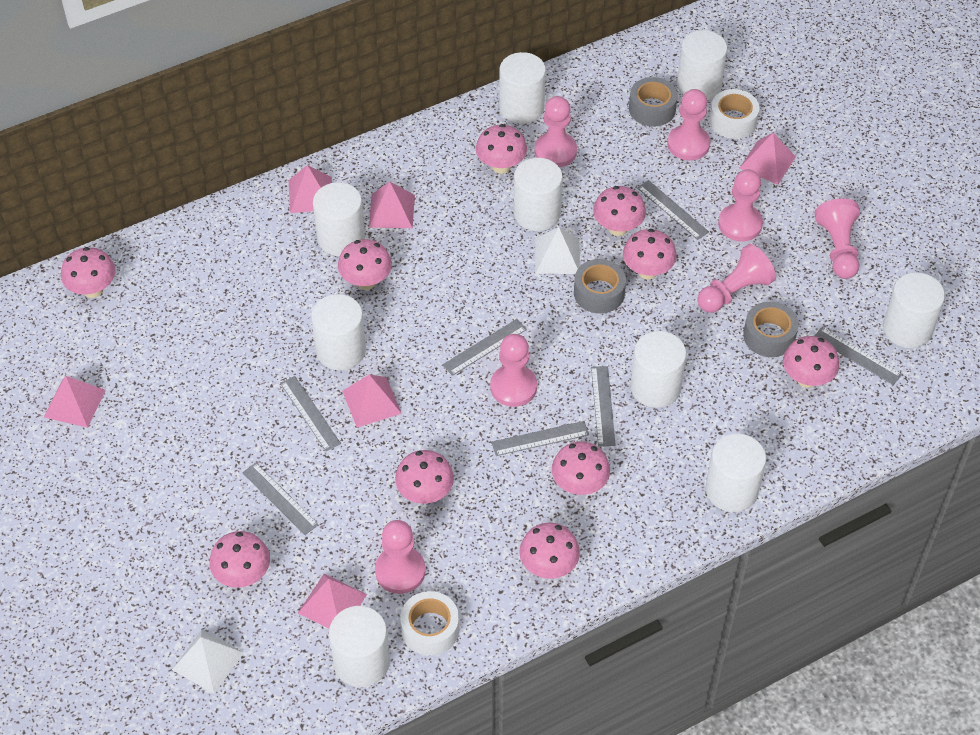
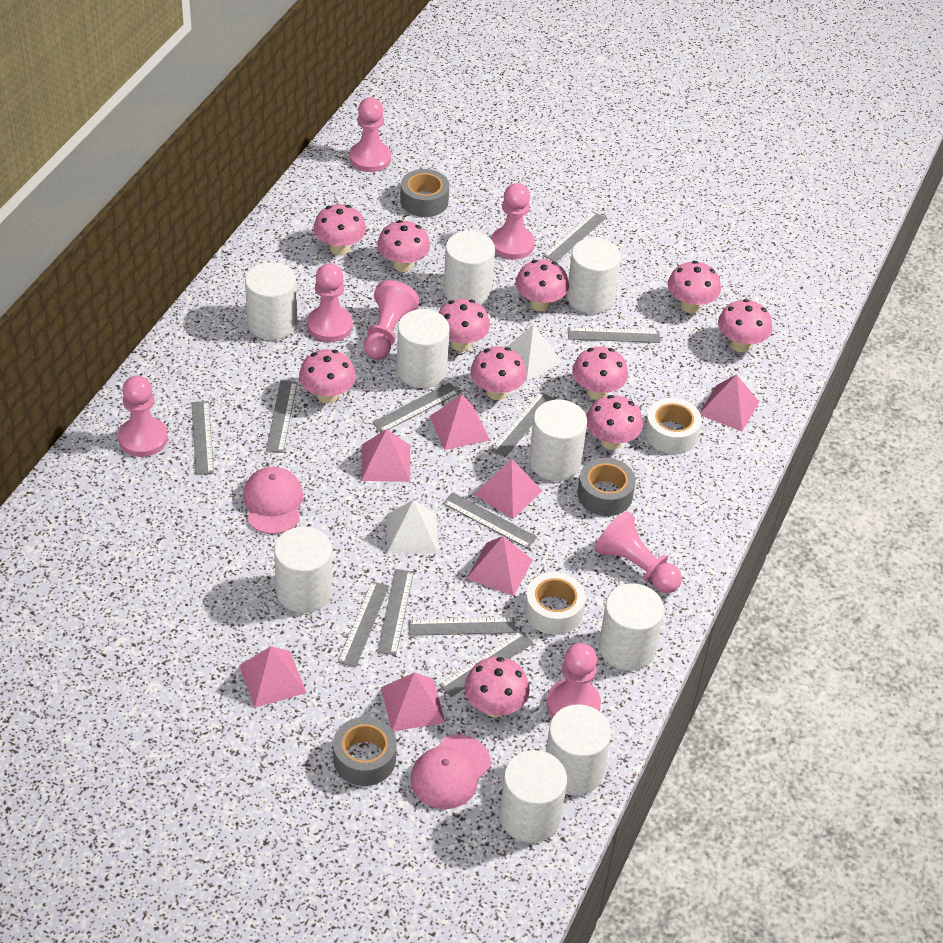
grey ruler: 7 -> 11
pink cap: 0 -> 2
pink mushroom: 10 -> 11
pink pyramid: 6 -> 7

